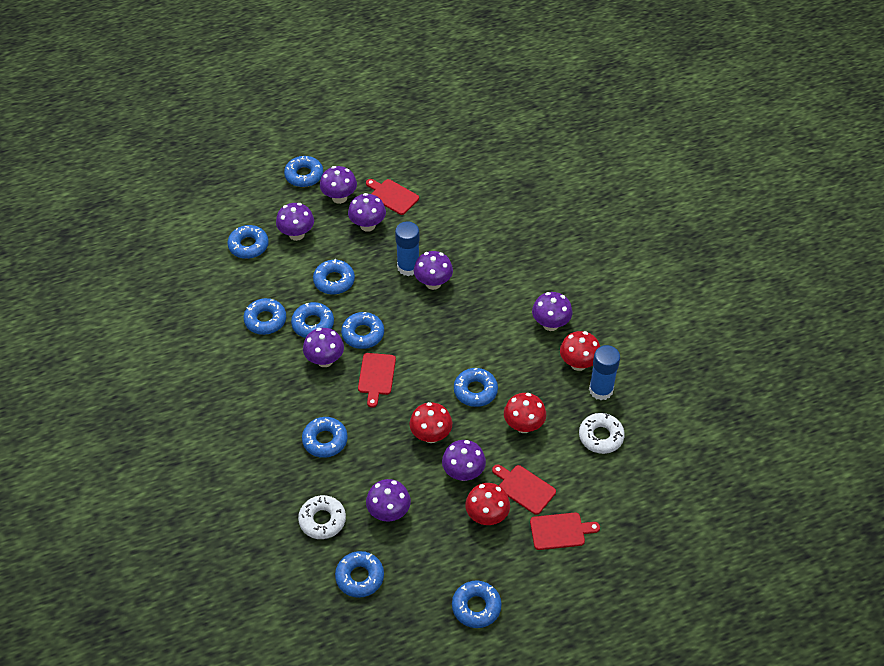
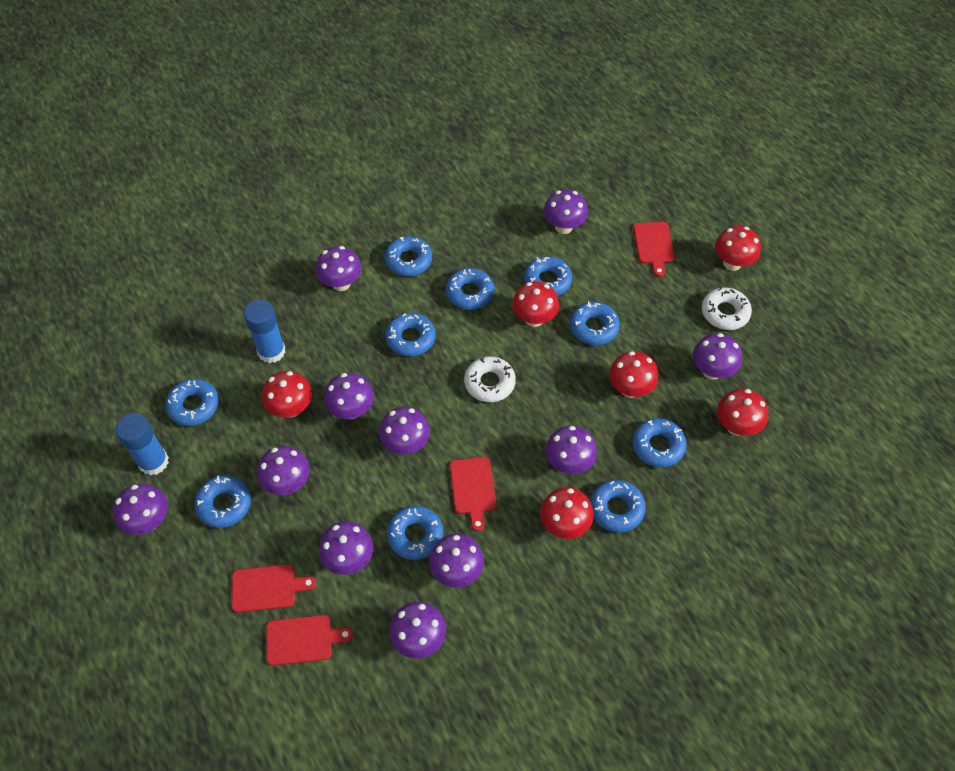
purple mushroom: 8 -> 11
red mushroom: 4 -> 6

